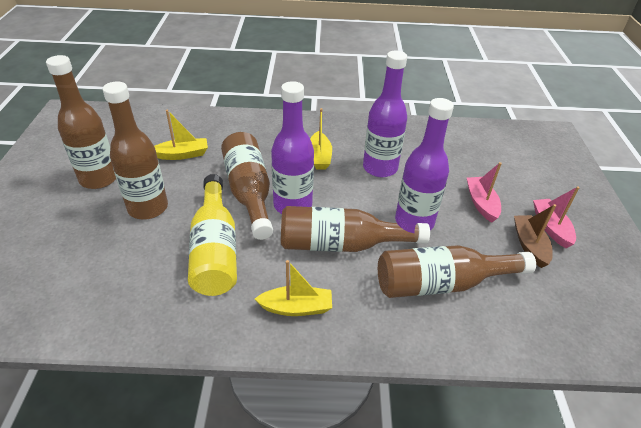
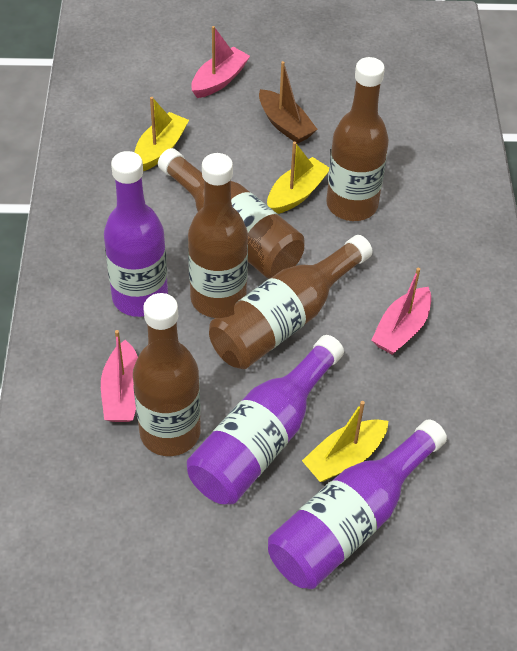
pink boat: 2 -> 3
yellow bottle: 1 -> 0

